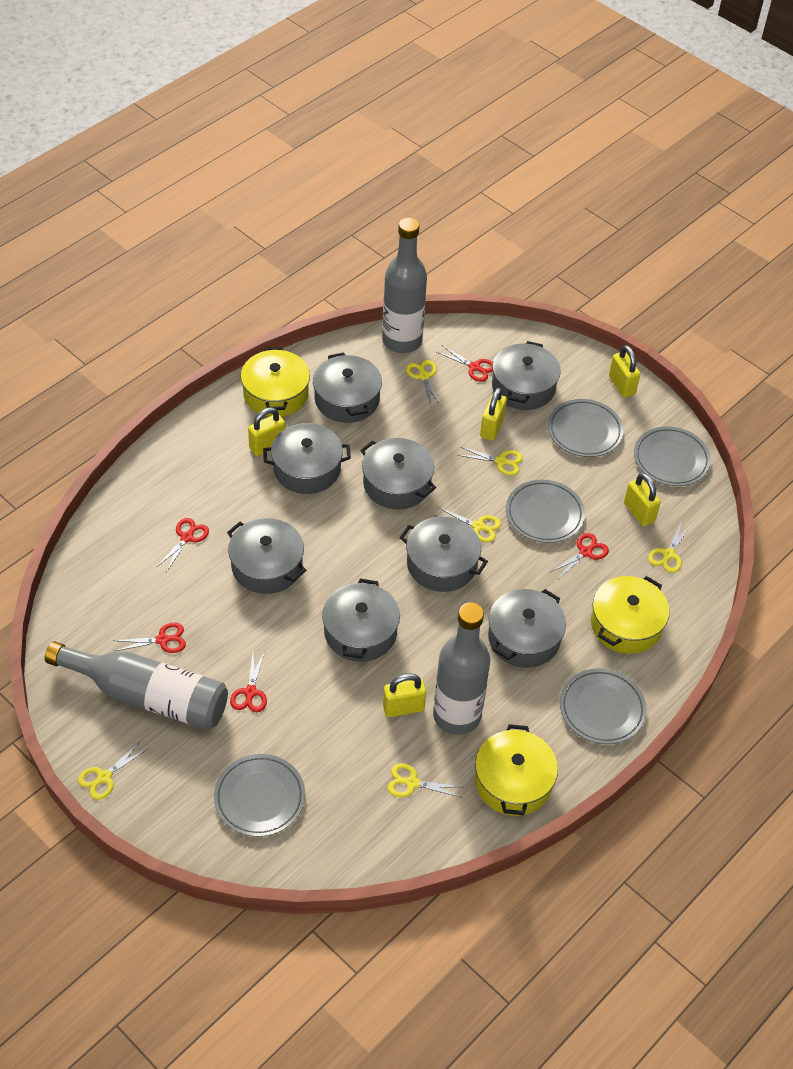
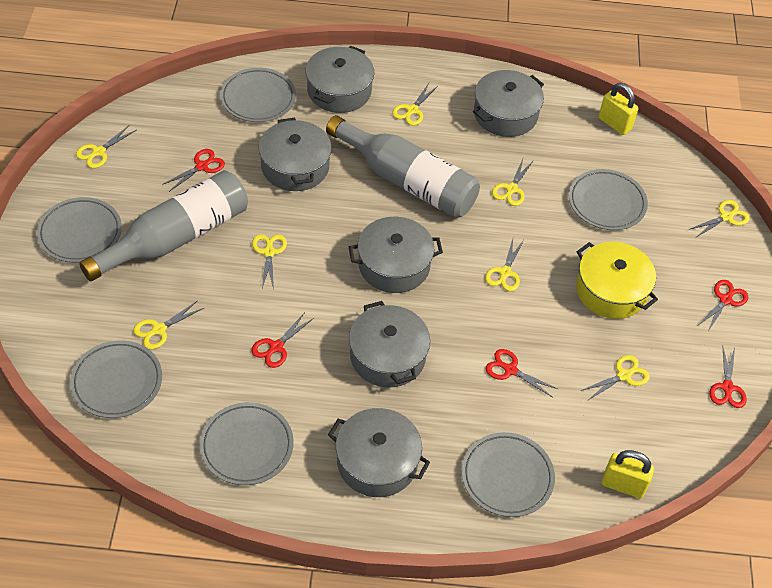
grey bottle: 3 -> 2
grey plate: 5 -> 6
grey pot: 8 -> 6
yellow padlock: 5 -> 2
yellow pot: 3 -> 1
yellow scissors: 6 -> 8

